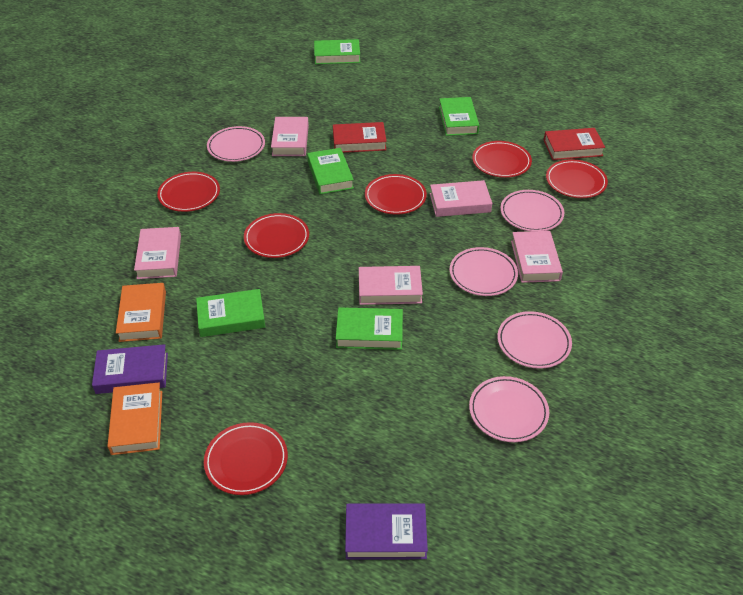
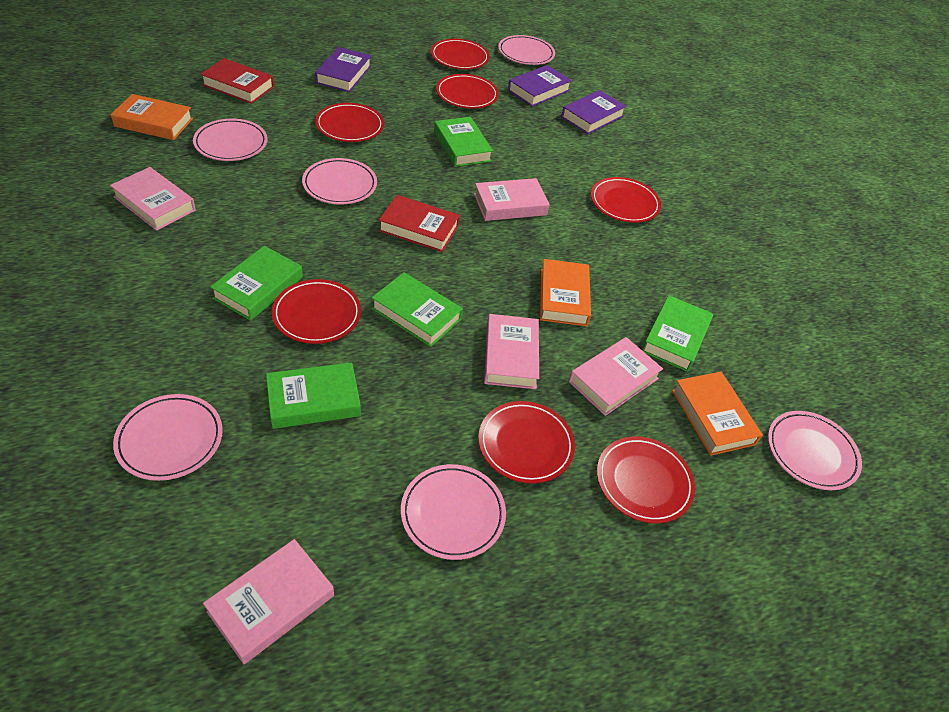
orange book: 2 -> 3
pink plate: 5 -> 6
purple book: 2 -> 3
red plate: 6 -> 7

